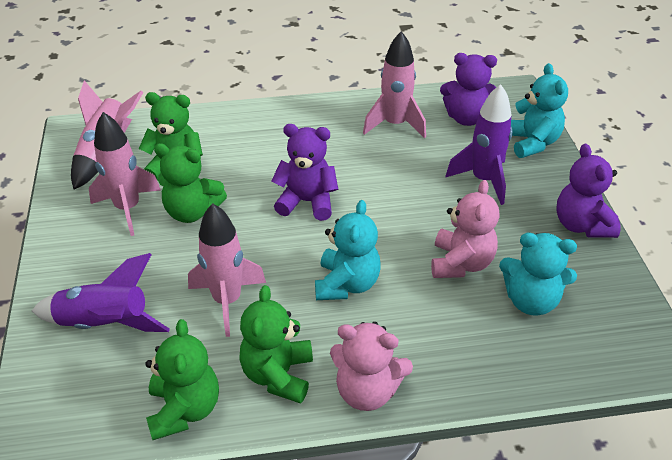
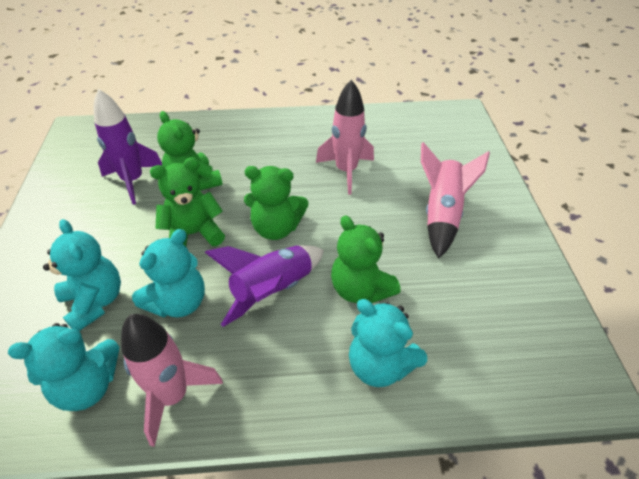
pink rocket: 4 -> 3
pink teddy bear: 2 -> 0
purple teddy bear: 3 -> 0
turquoise teddy bear: 3 -> 4

